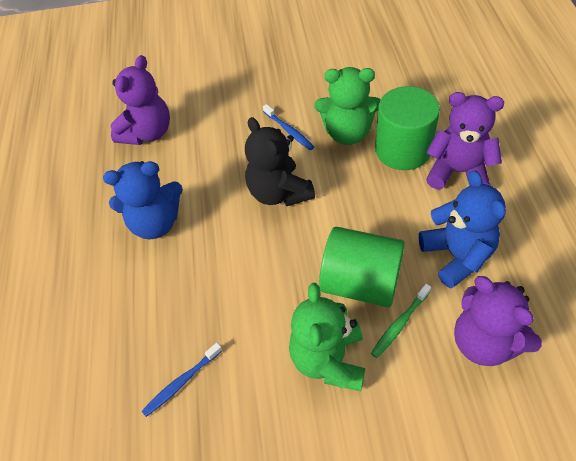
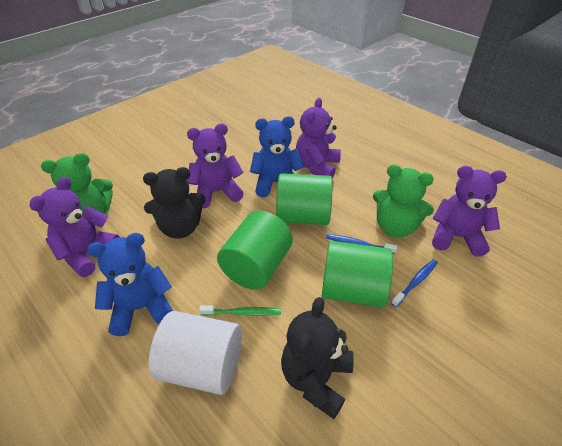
black teddy bear: 1 -> 2
green cylinder: 2 -> 3
purple teddy bear: 3 -> 4
white cylinder: 0 -> 1

